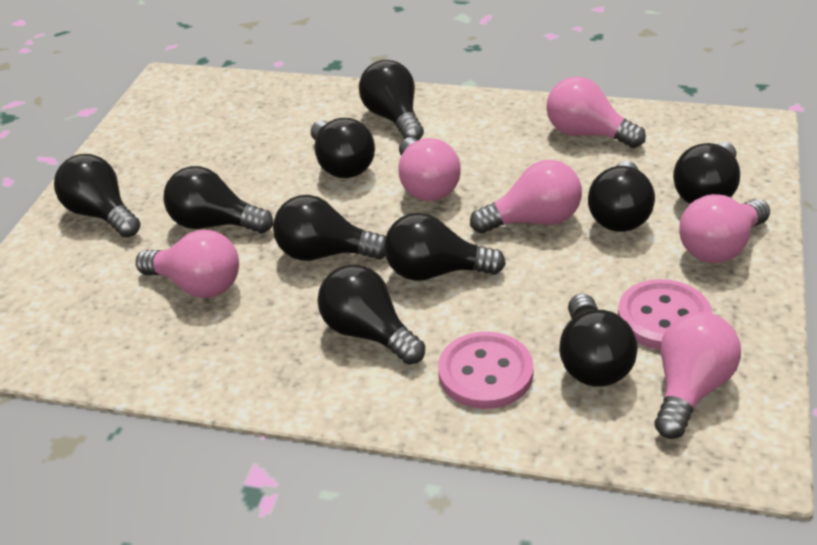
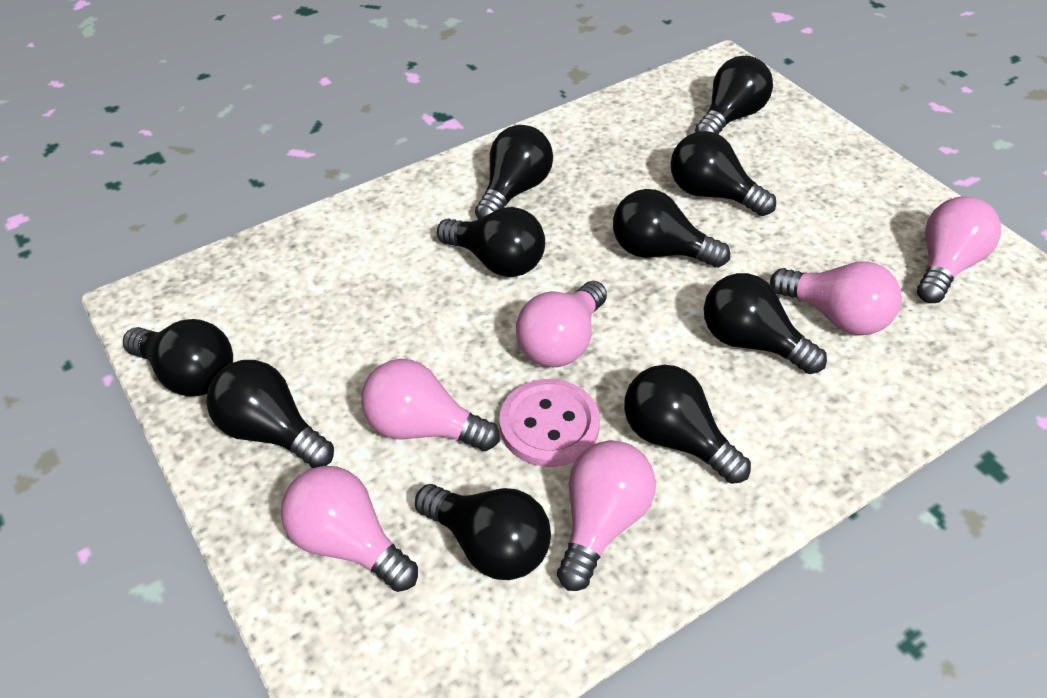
pink button: 2 -> 1

